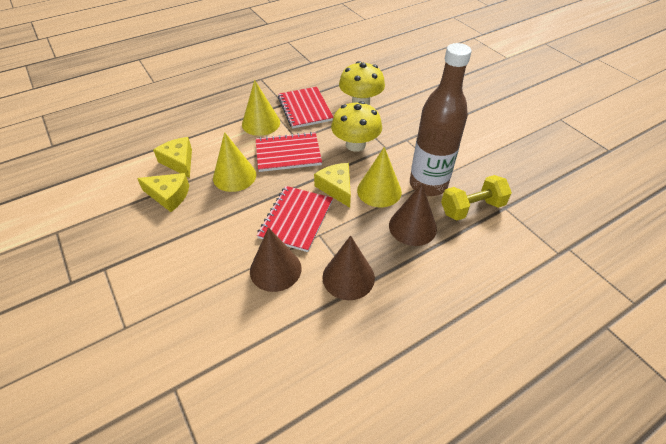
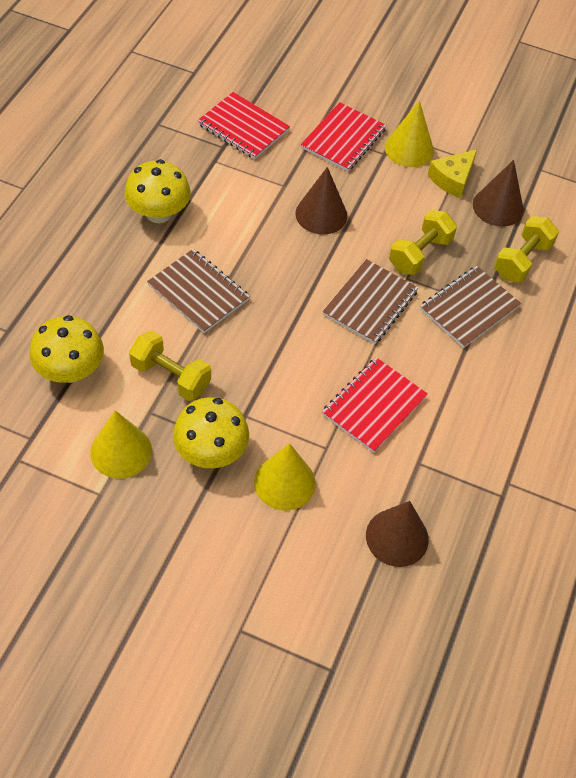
brown bottle: 1 -> 0
brown notebook: 0 -> 3
yellow cheese: 3 -> 1
yellow dumbbell: 1 -> 3
yellow mushroom: 2 -> 3

